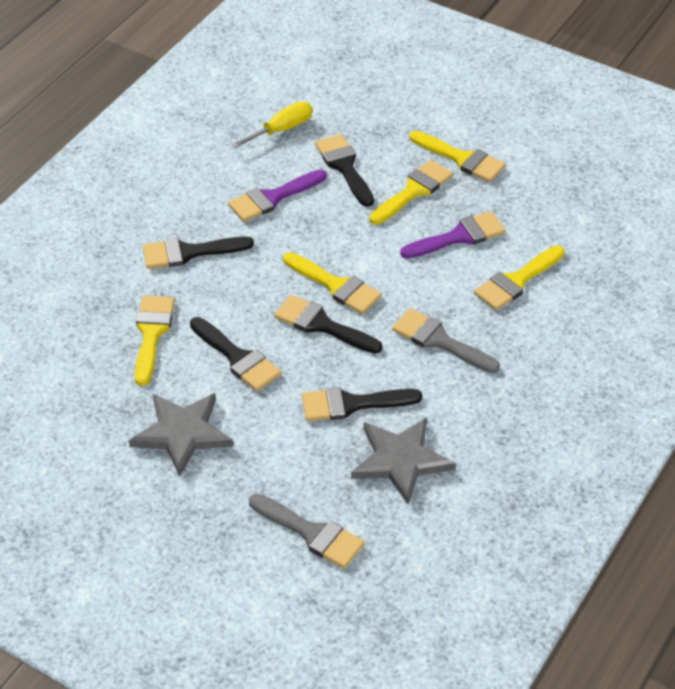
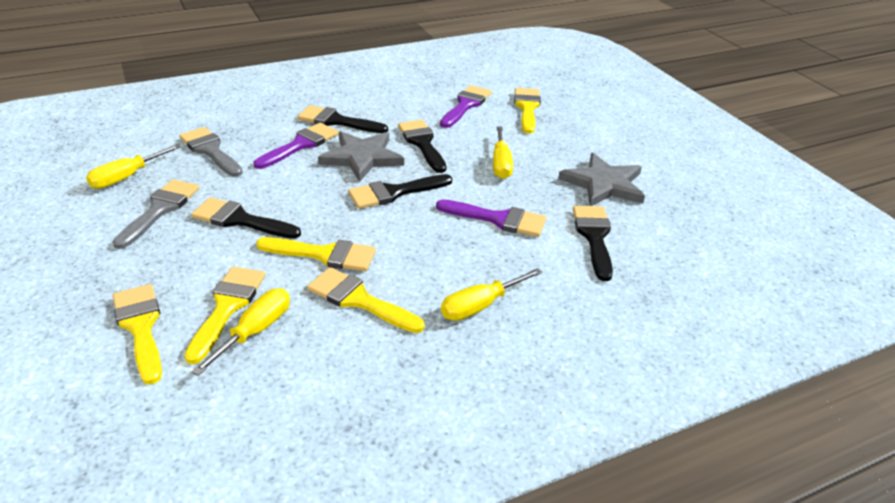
purple brush: 2 -> 3
yellow screwdriver: 1 -> 4

